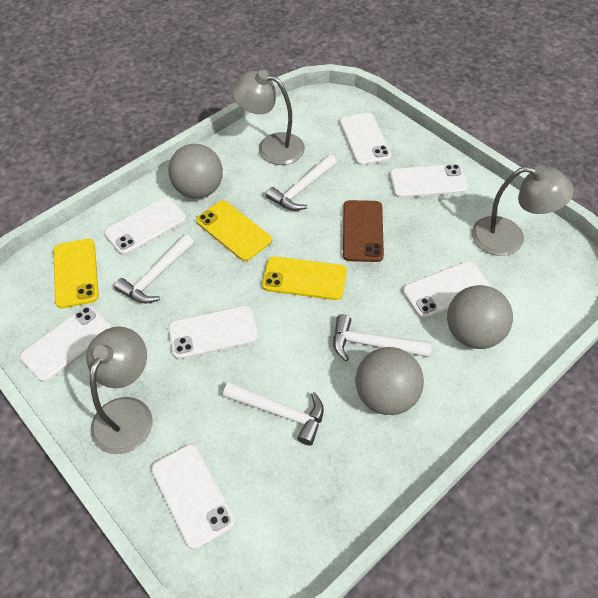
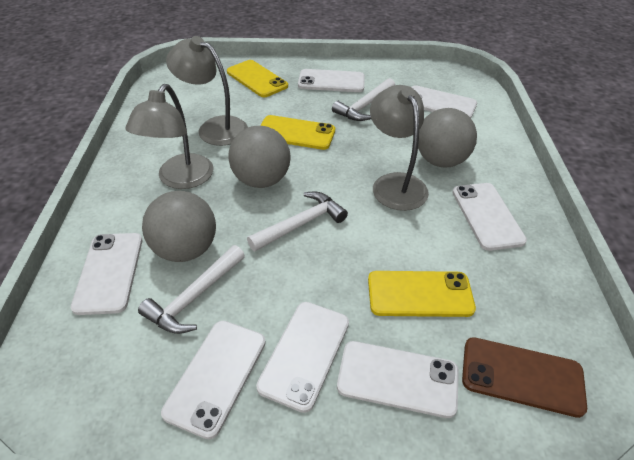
white hammer: 4 -> 3

